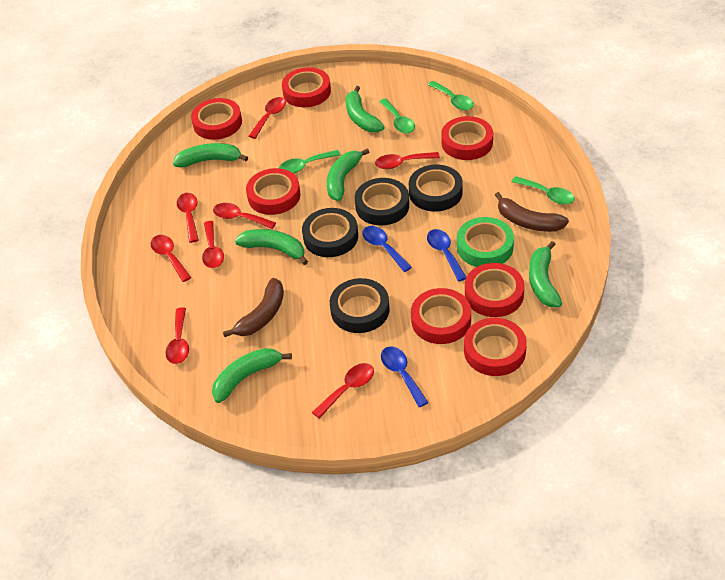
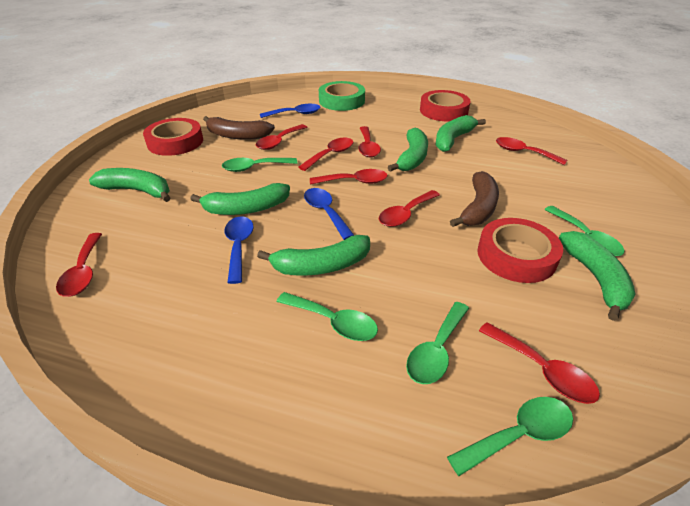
black tape: 4 -> 0
green spoon: 4 -> 5
red tape: 7 -> 3

